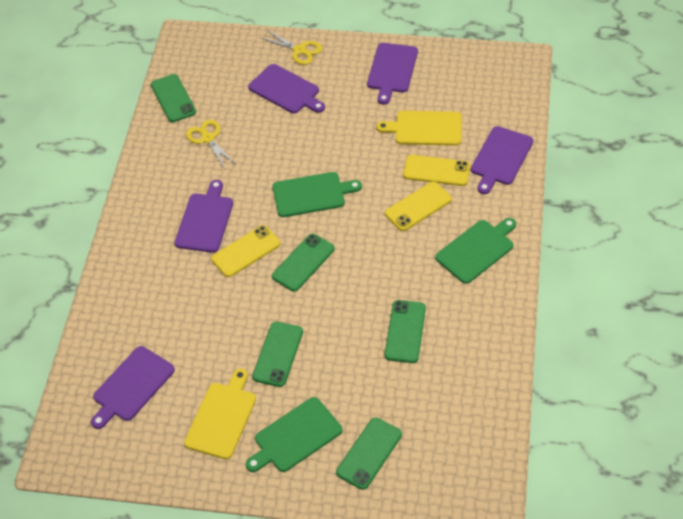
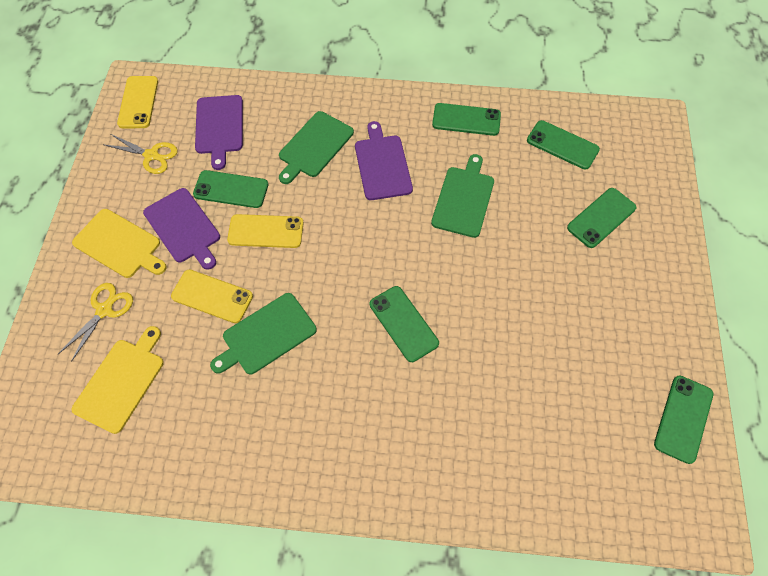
green phone: 5 -> 6
purple cutting board: 5 -> 3

